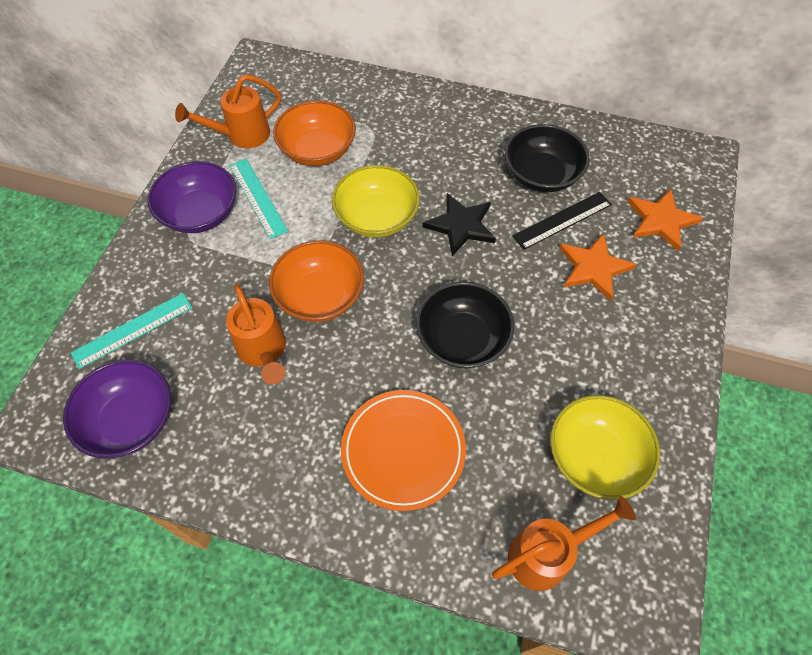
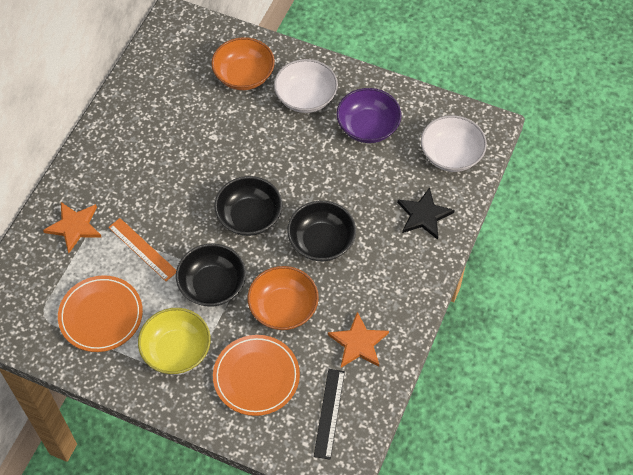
black bowl: 2 -> 3
orange plate: 1 -> 2
orange ruler: 0 -> 1
orange watering can: 3 -> 0
purple bowl: 2 -> 1
turquoise ruler: 2 -> 0
white bowl: 0 -> 2
yellow bowl: 2 -> 1

